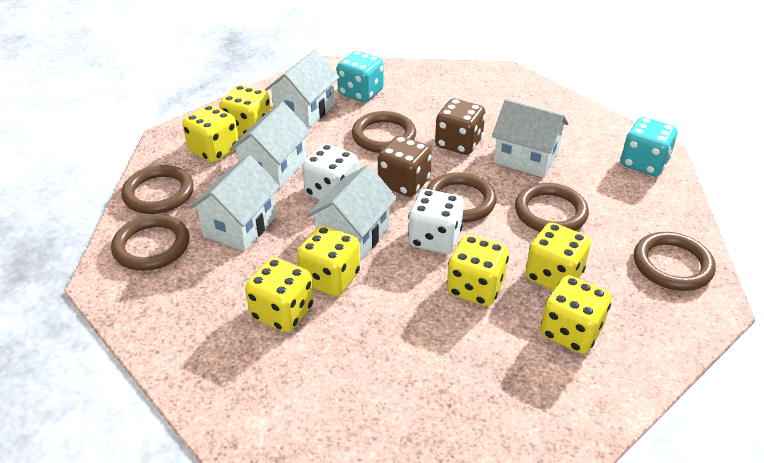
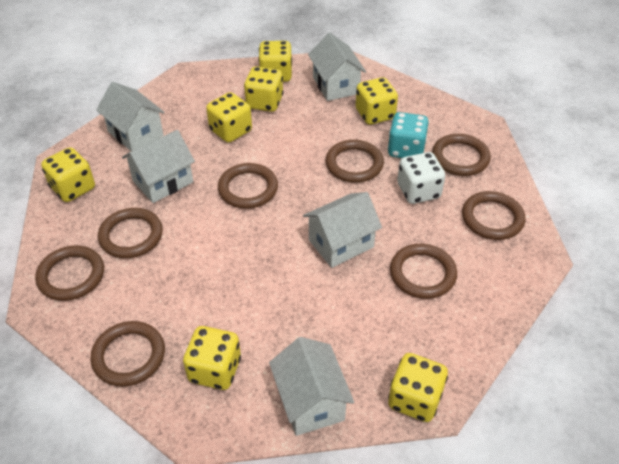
brown dice: 2 -> 0
brown ring: 6 -> 8
turquoise dice: 2 -> 1
white dice: 2 -> 1

